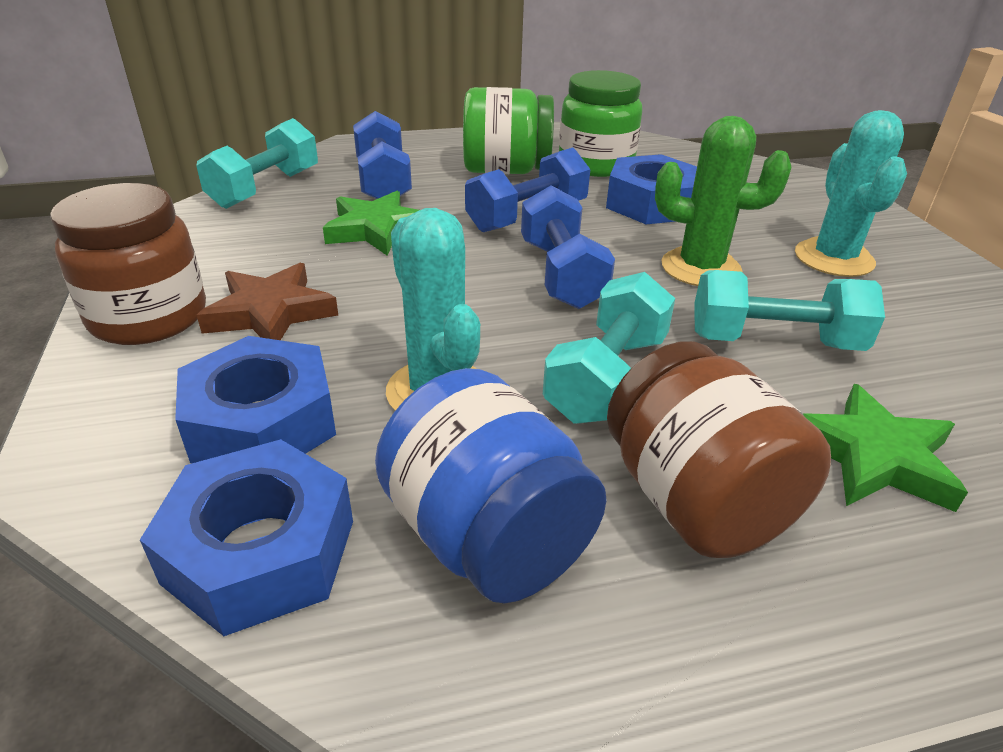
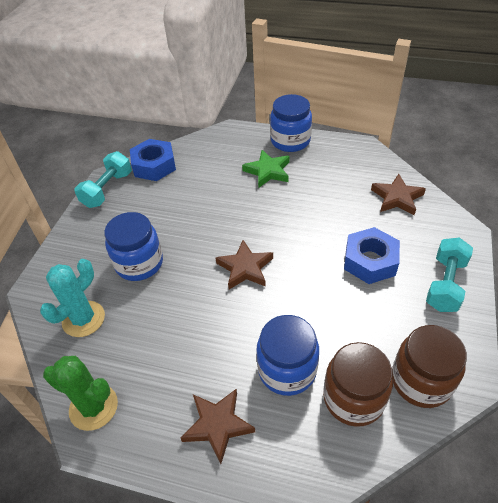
blue dumbbell: 3 -> 0
blue jar: 1 -> 3
blue nut: 3 -> 2
brown star: 1 -> 3
green jar: 2 -> 0
green star: 2 -> 1
turquoise cactus: 2 -> 1
turquoise dumbbell: 3 -> 2

